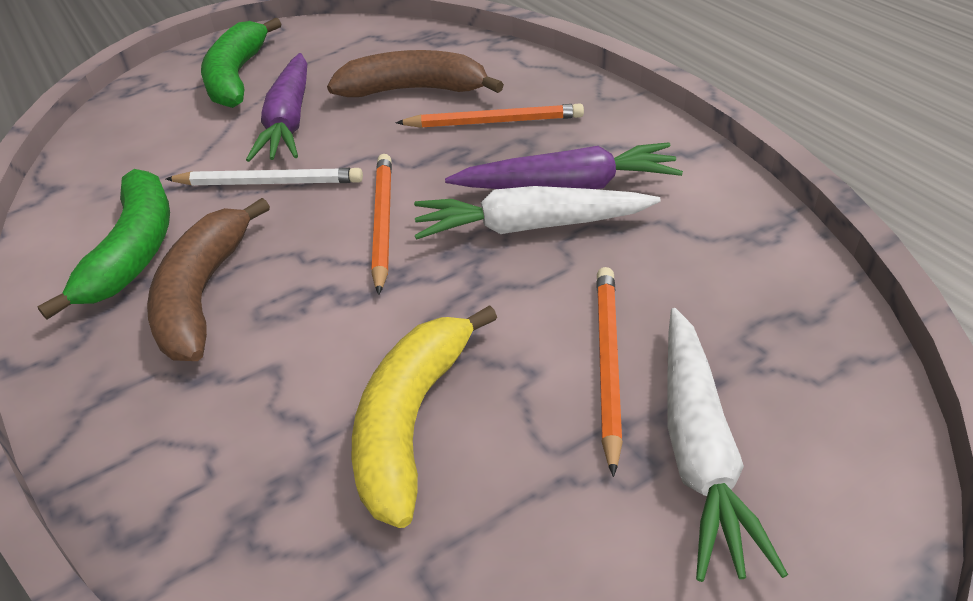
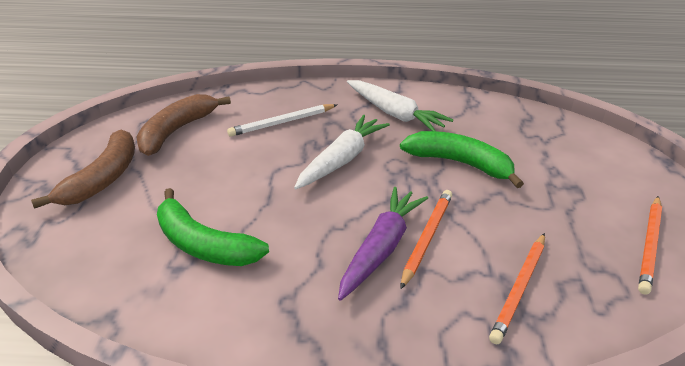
purple carrot: 2 -> 1
yellow banana: 1 -> 0

